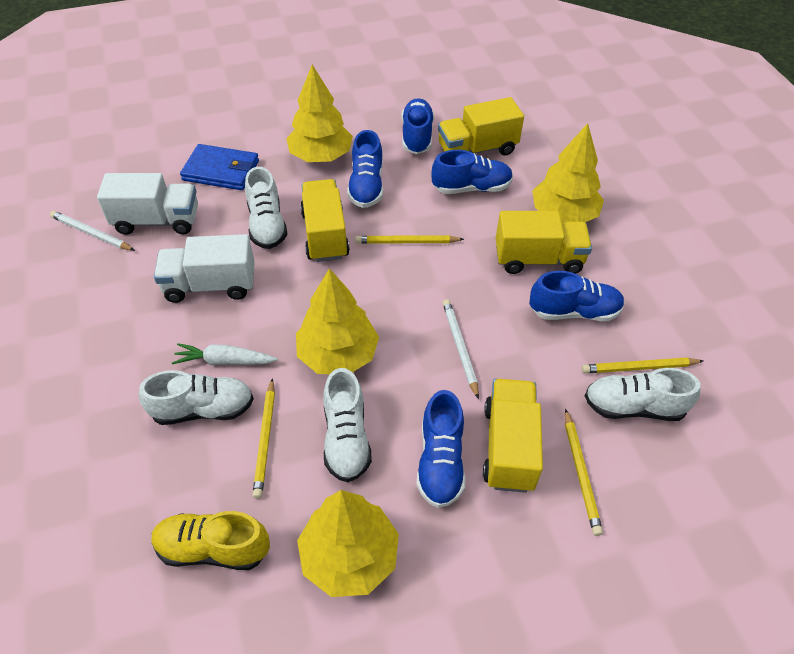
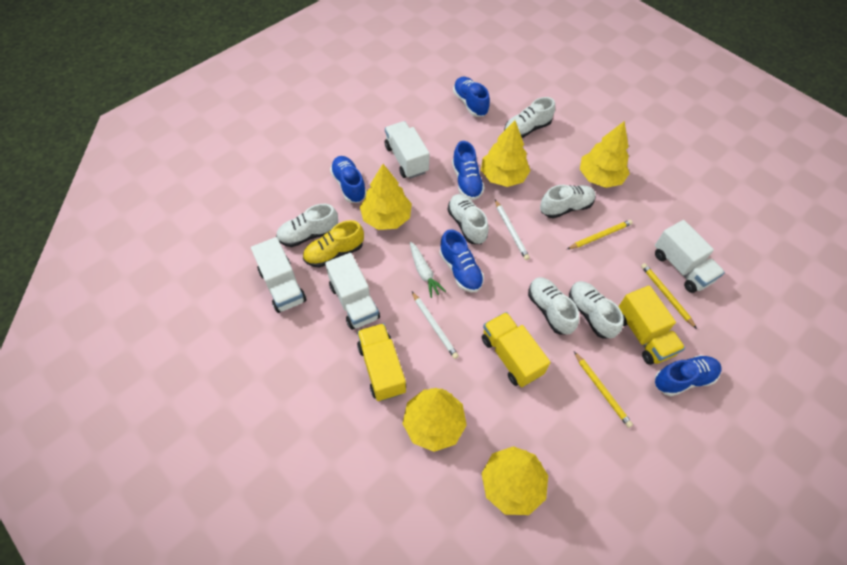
blue wallet: 1 -> 0
white shoe: 4 -> 6
white truck: 2 -> 4
yellow pencil: 4 -> 3
yellow tree: 4 -> 5
yellow truck: 4 -> 3

